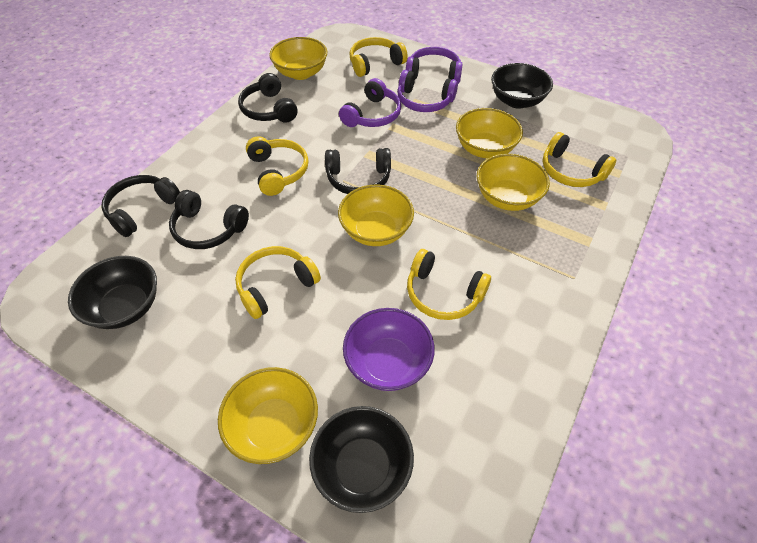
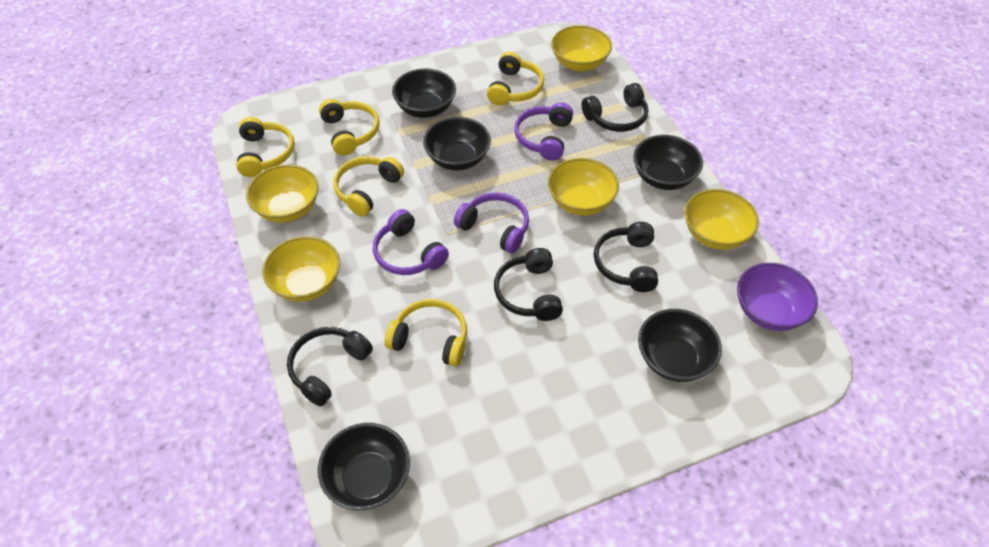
black bowl: 3 -> 5

